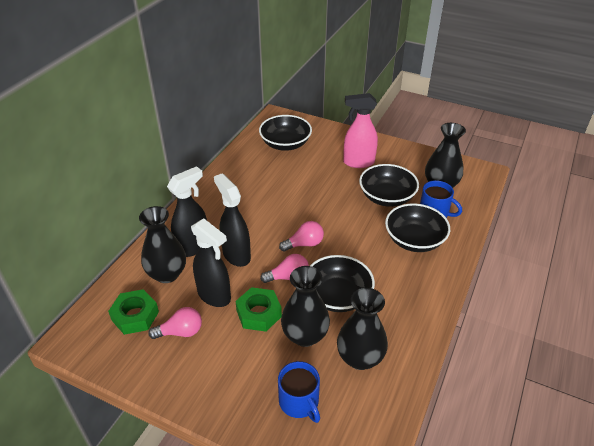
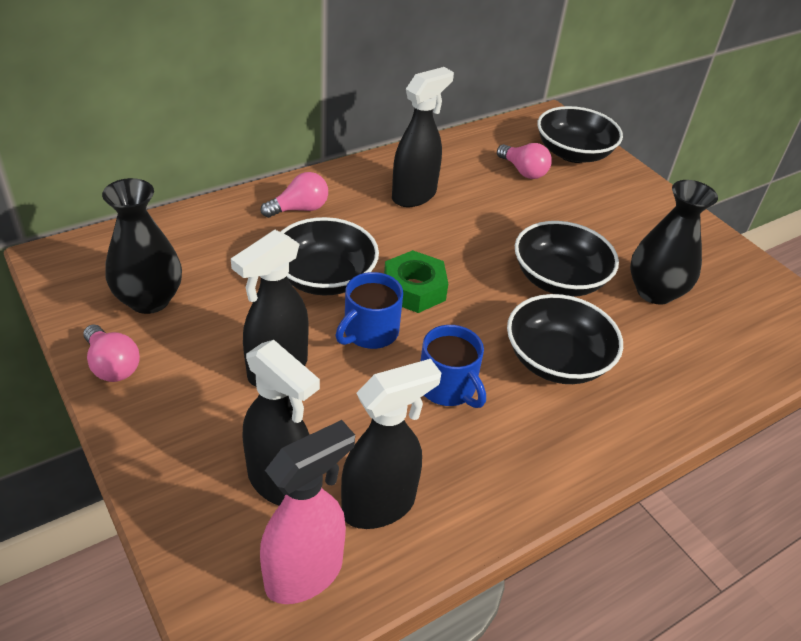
black spray bottle: 3 -> 4
black vase: 4 -> 2
green nut: 2 -> 1

